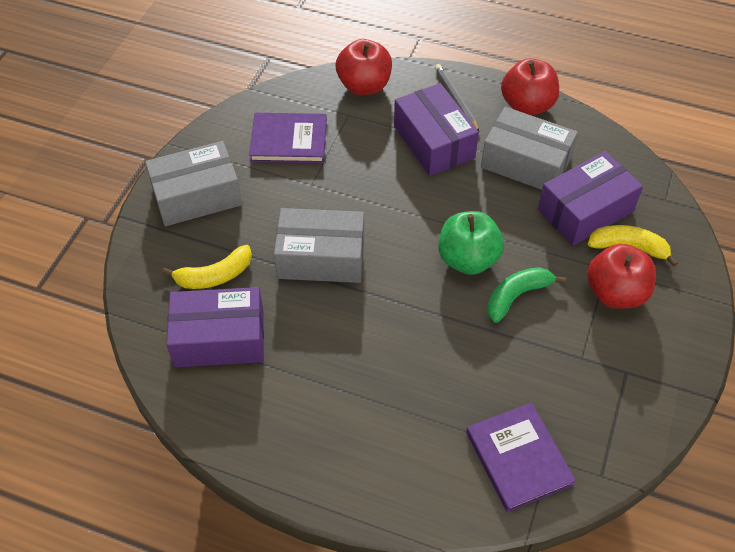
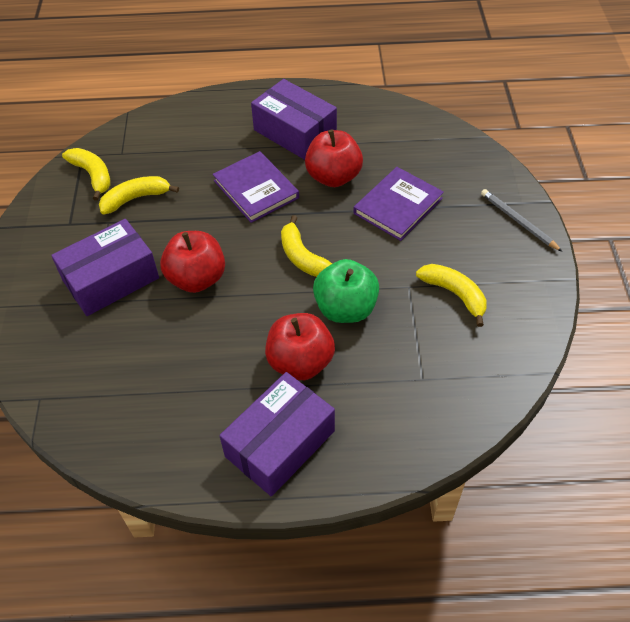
green banana: 1 -> 0
grey box: 3 -> 0
yellow banana: 2 -> 4

